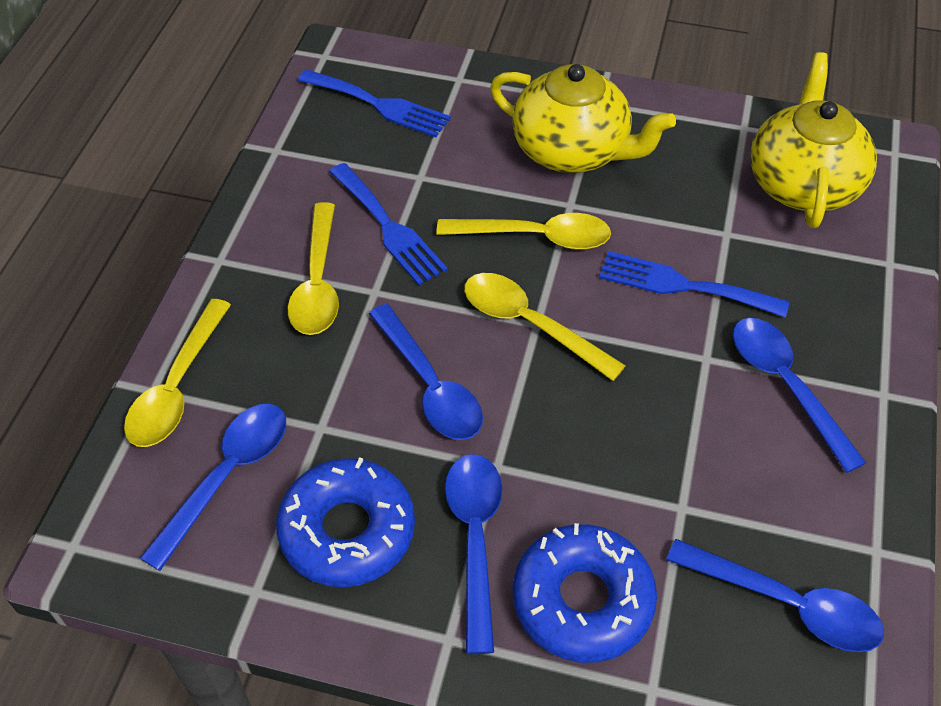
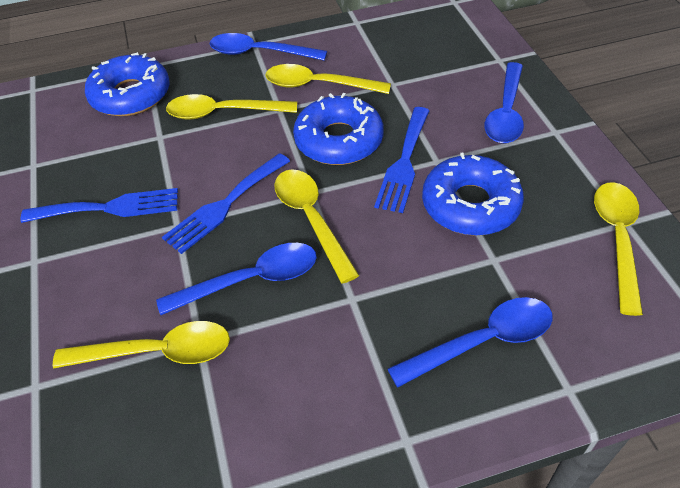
blue donut: 2 -> 3
blue spoon: 5 -> 4
yellow spoon: 4 -> 5
yellow teapot: 2 -> 0

